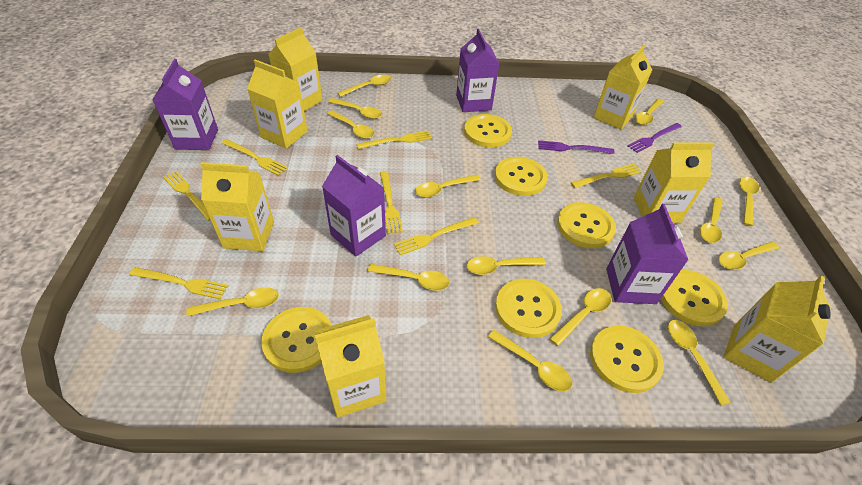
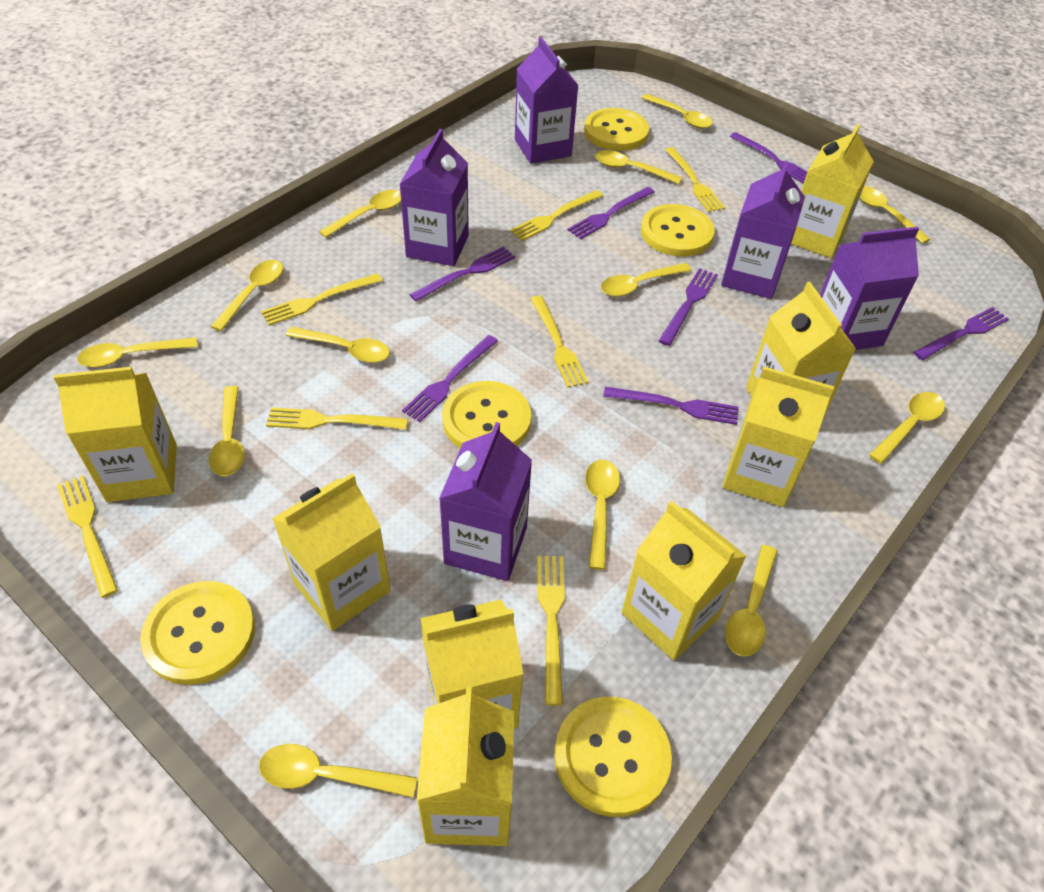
purple carton: 4 -> 5
purple fork: 2 -> 7
yellow button: 7 -> 5
yellow carton: 7 -> 8
yellow spoon: 14 -> 13

